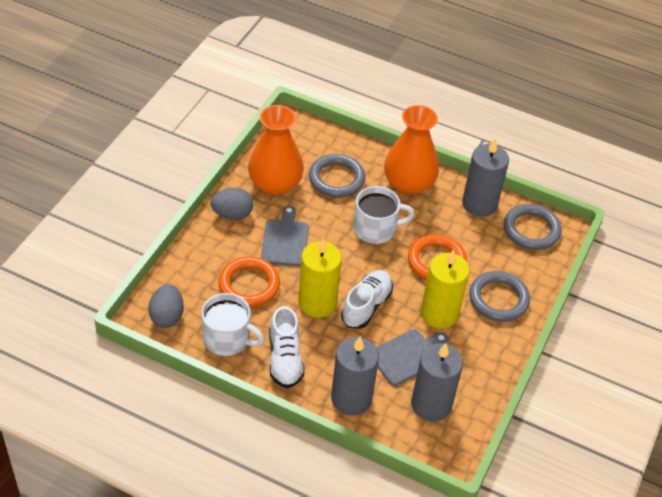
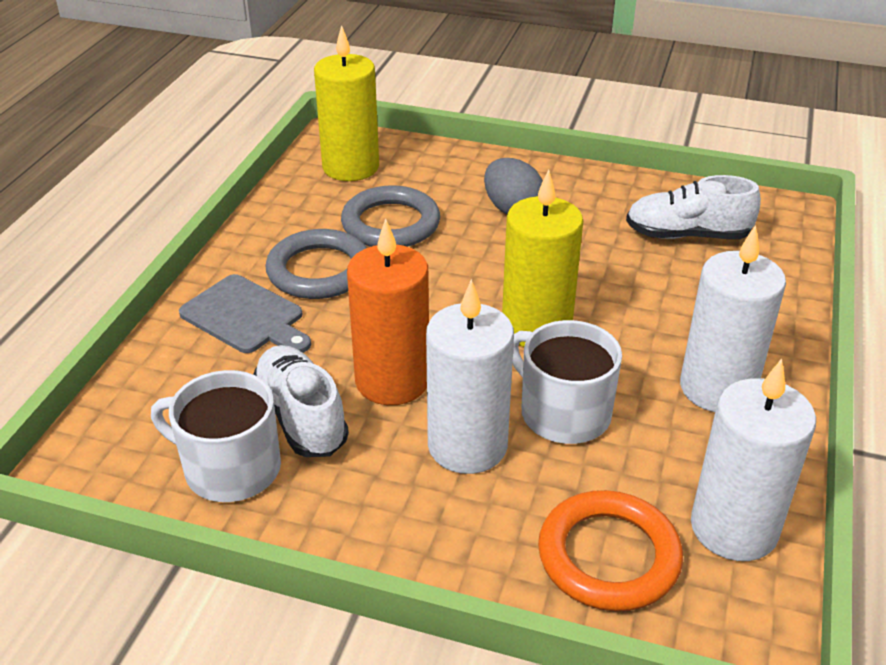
grey candle: 3 -> 0
grey cutting board: 2 -> 1
grey egg: 2 -> 1
grey ring: 3 -> 2
orange candle: 0 -> 1
orange ring: 2 -> 1
orange vase: 2 -> 0
white candle: 0 -> 3

